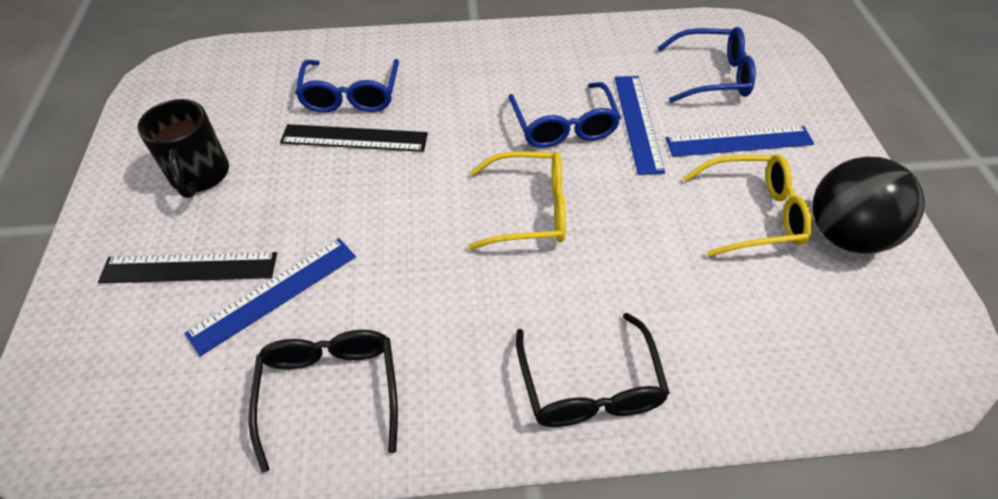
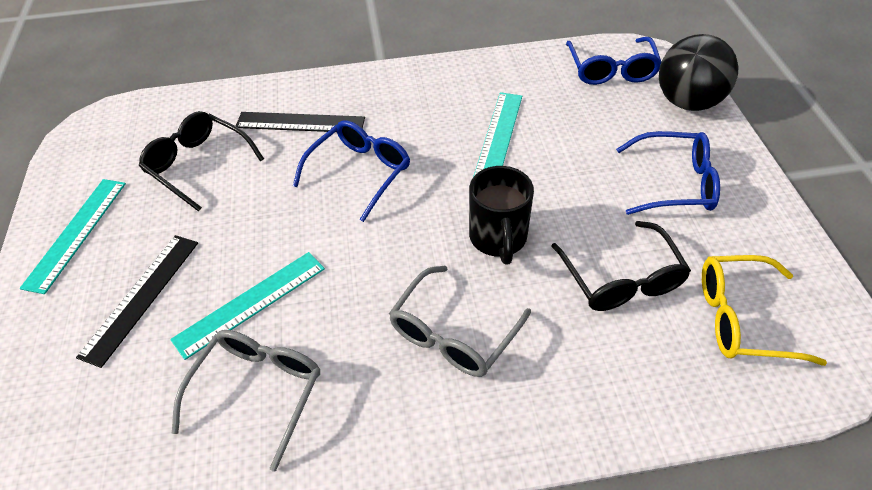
blue ruler: 3 -> 0
grey glasses: 0 -> 2
turquoise ruler: 0 -> 3
yellow glasses: 2 -> 1

